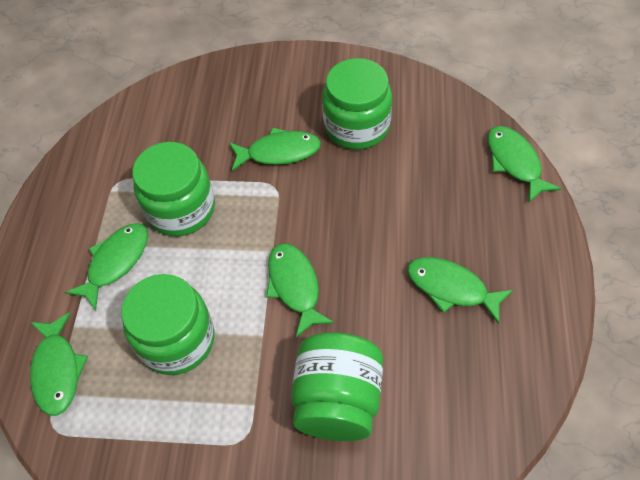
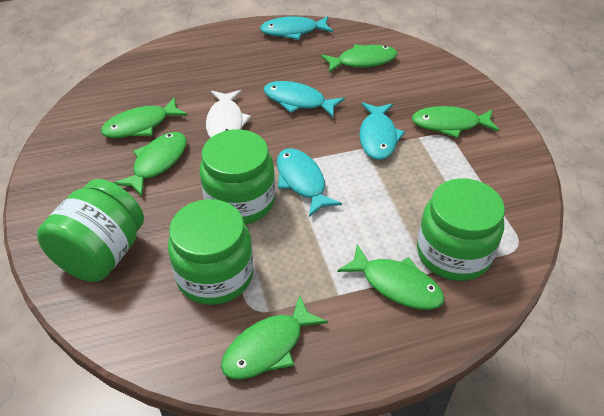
turquoise fish: 0 -> 4
white fish: 0 -> 1

